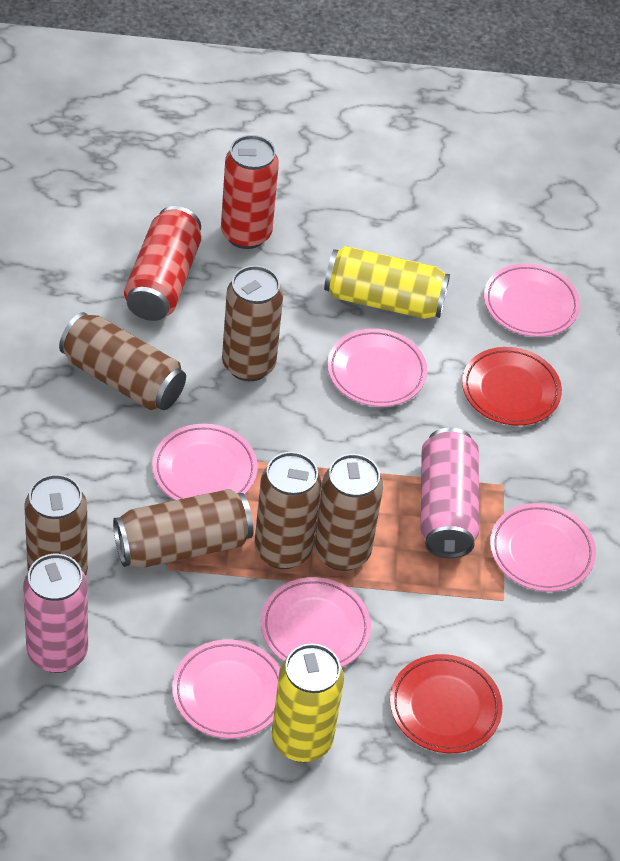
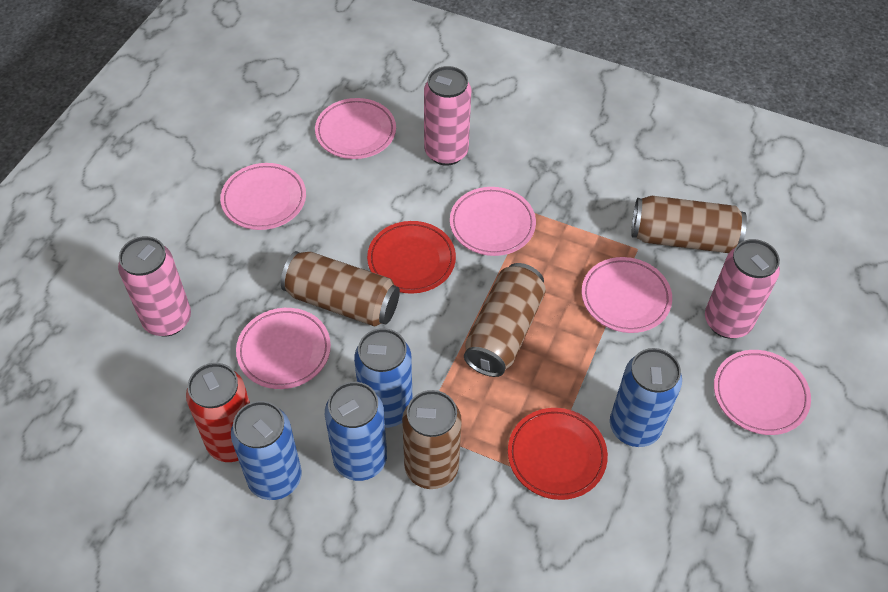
blue can: 0 -> 4
brown can: 6 -> 4
pink can: 2 -> 3
red can: 2 -> 1
yellow can: 2 -> 0

